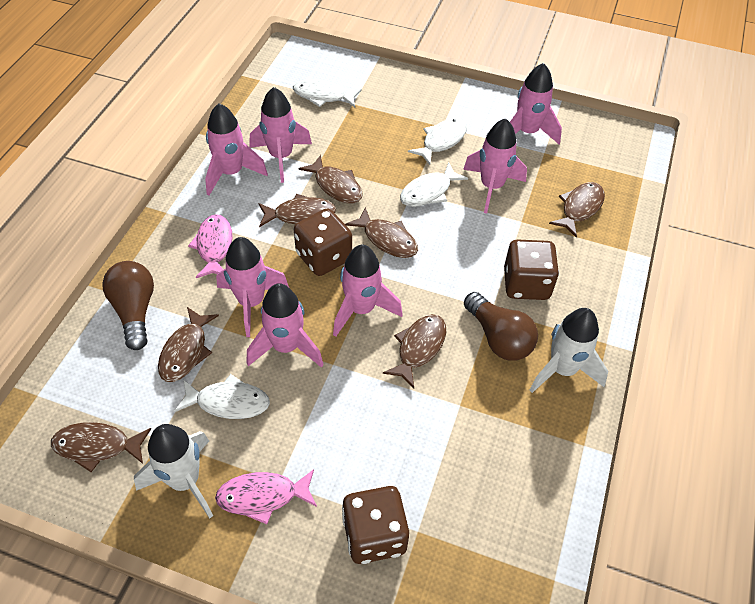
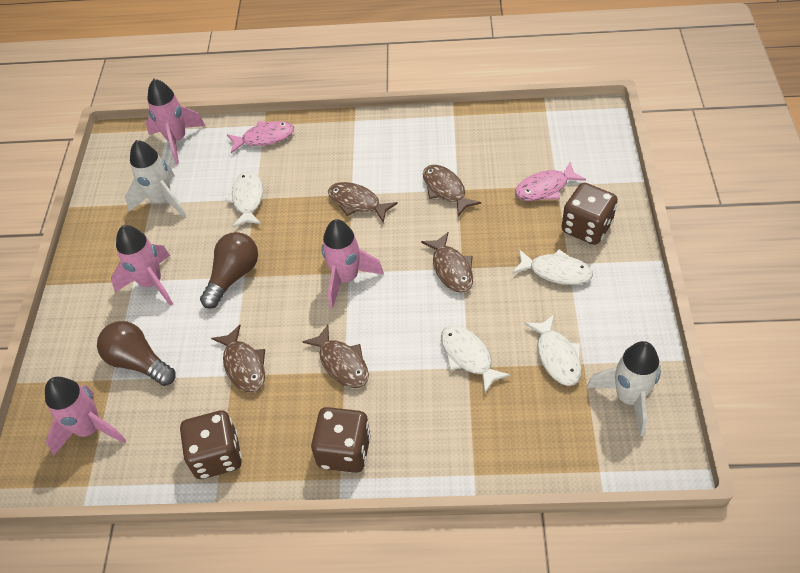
brown fish: 7 -> 5
pink rocket: 7 -> 4

